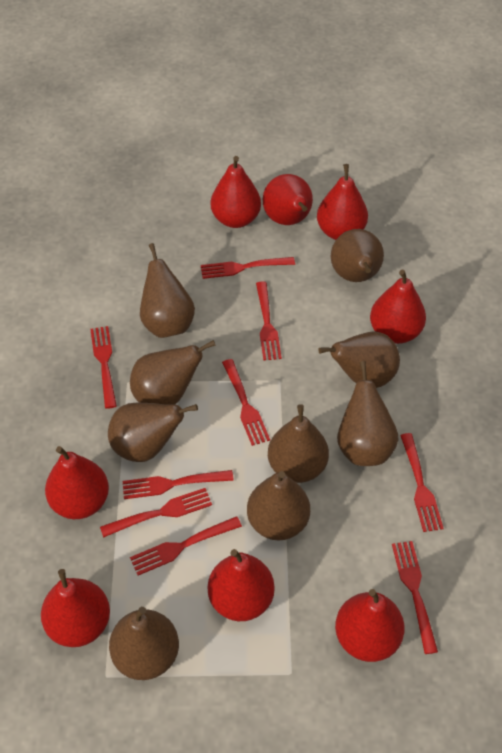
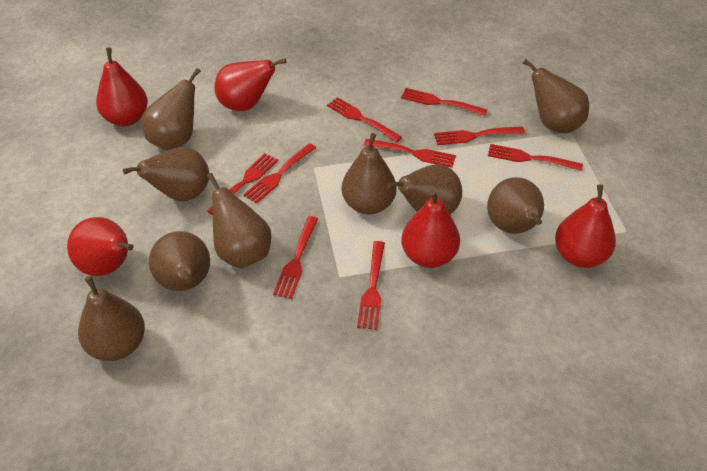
red pear: 8 -> 5

